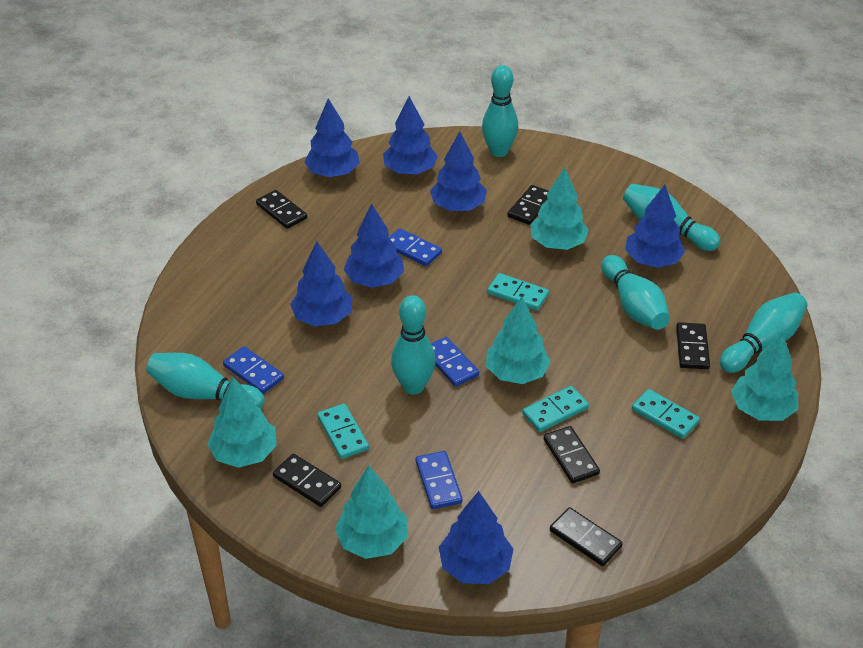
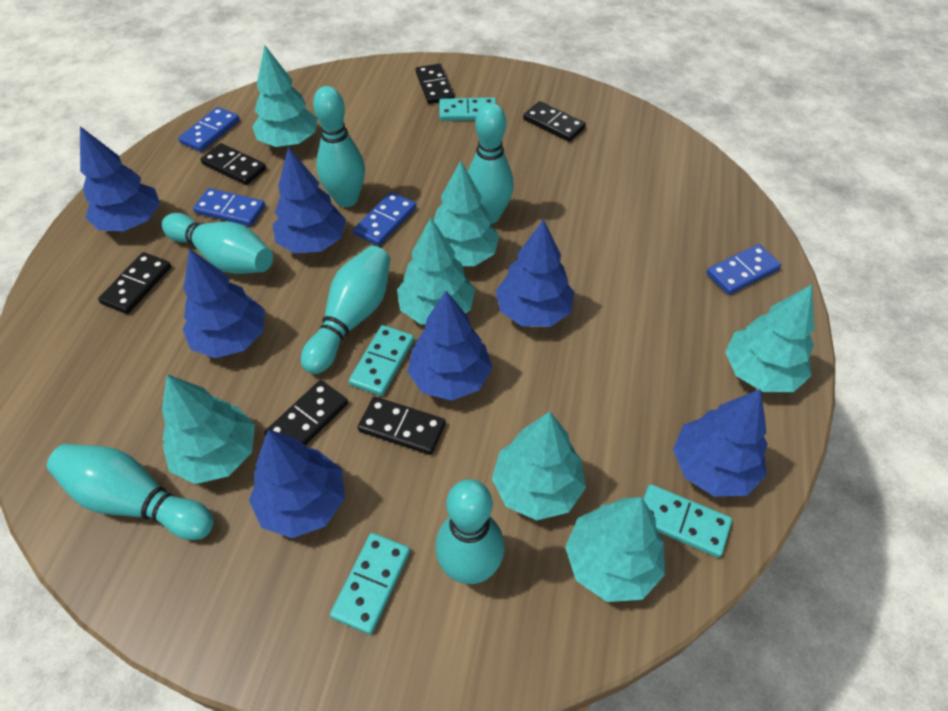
turquoise tree: 5 -> 7

